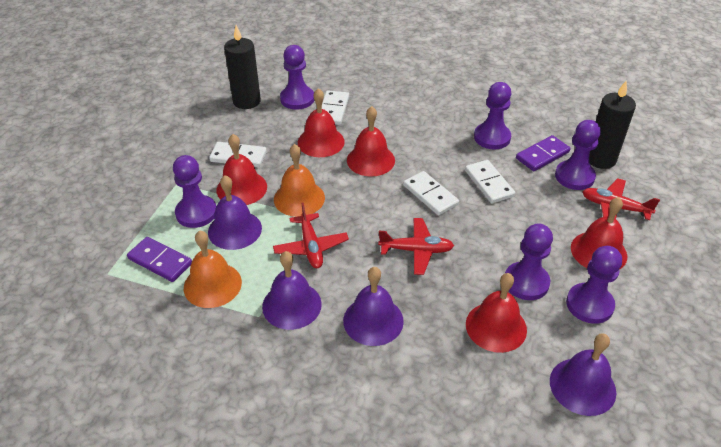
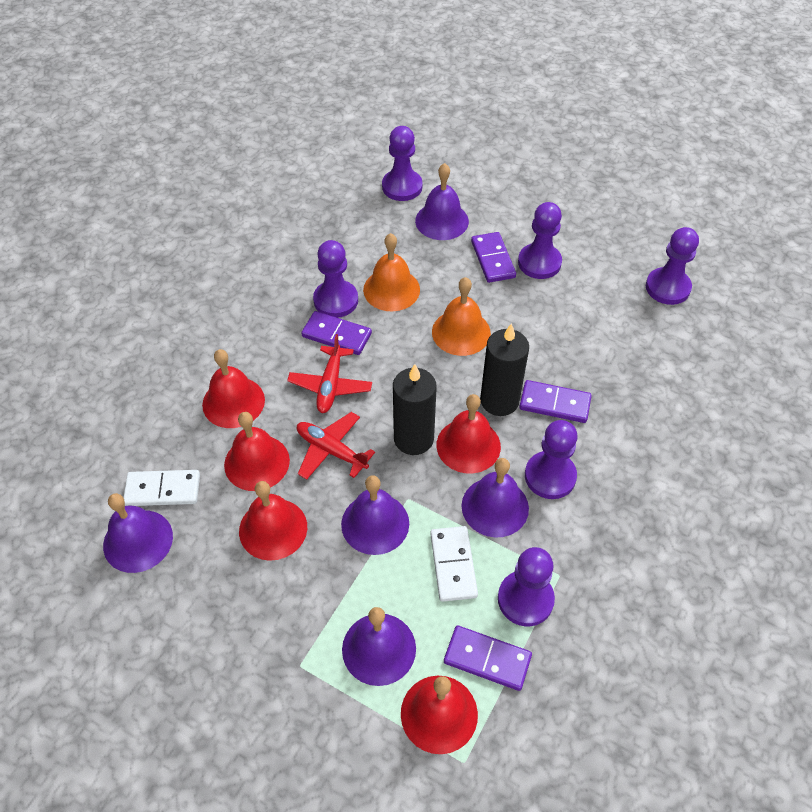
purple bell: 4 -> 5
purple domino: 2 -> 4
red plane: 3 -> 2
white domino: 4 -> 2

